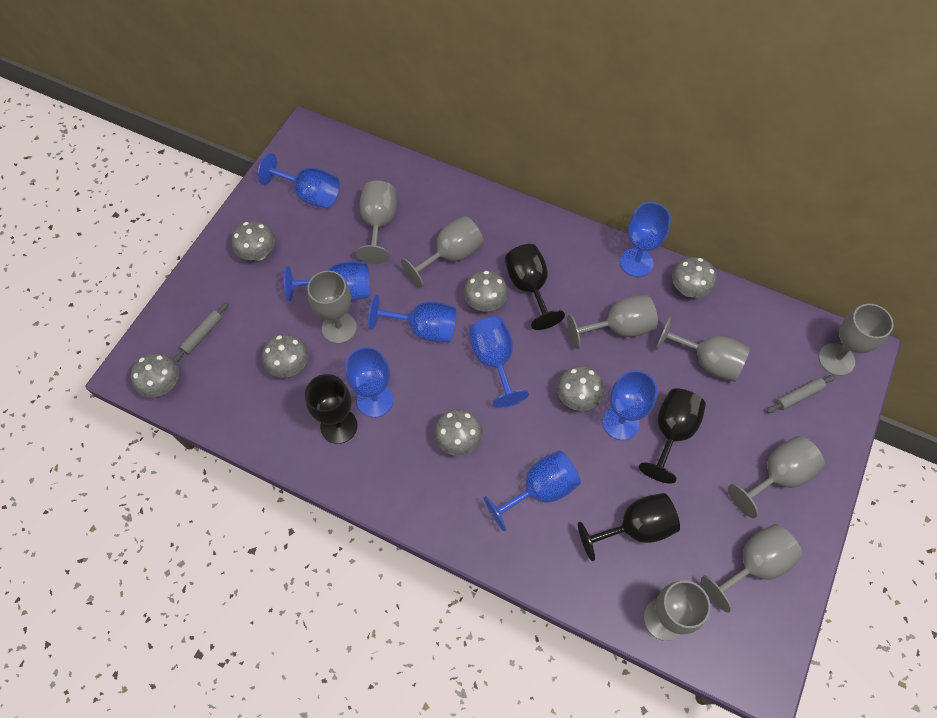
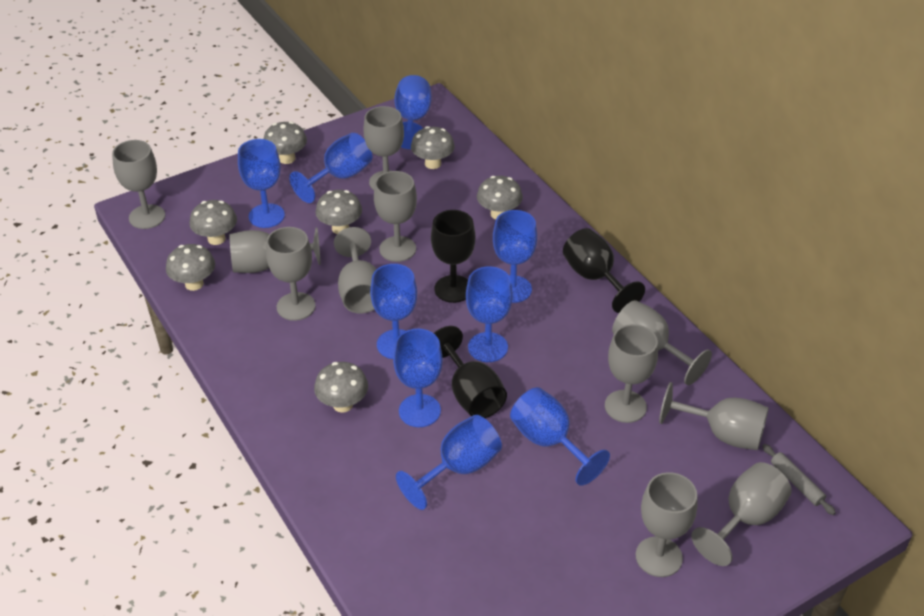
black goblet: 4 -> 3
blue goblet: 8 -> 9
grey goblet: 9 -> 11
grey rolling pin: 2 -> 1

